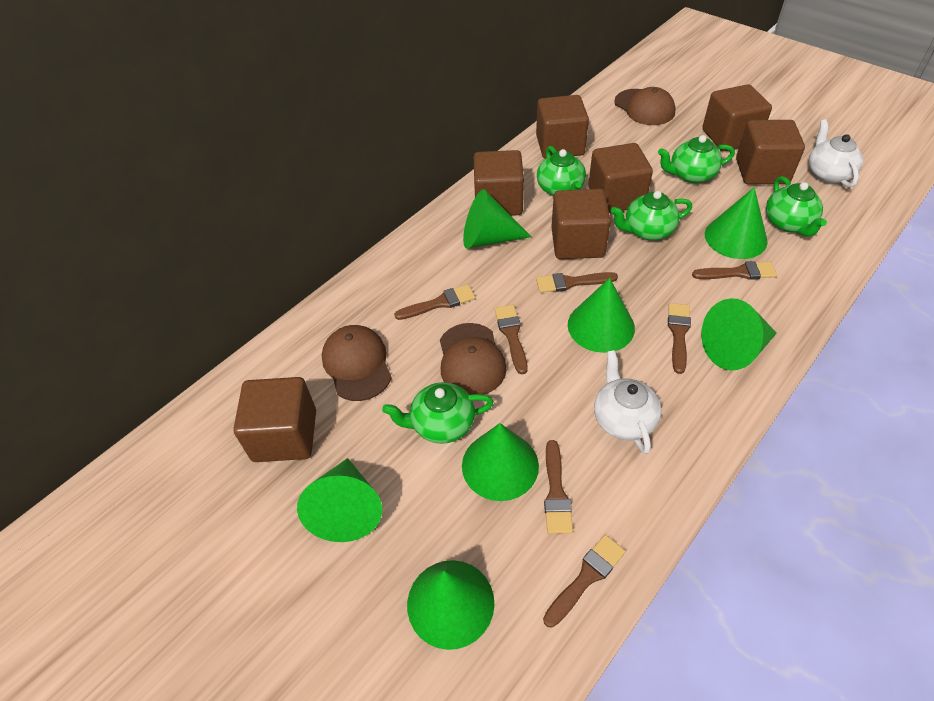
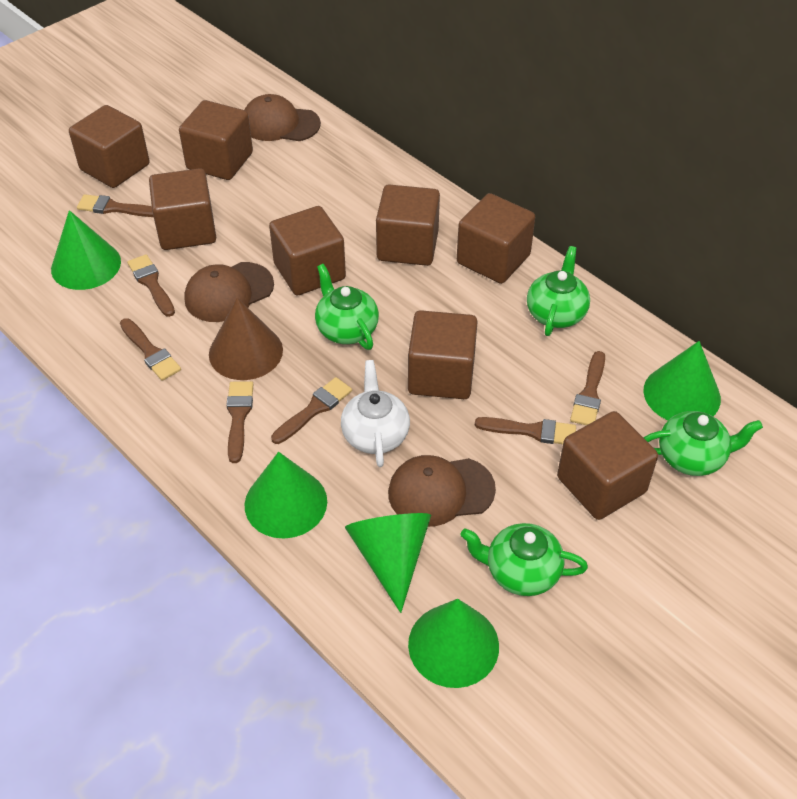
brown cone: 0 -> 1
brown cube: 7 -> 8
green cone: 7 -> 5
green teapot: 5 -> 4
white teapot: 2 -> 1

